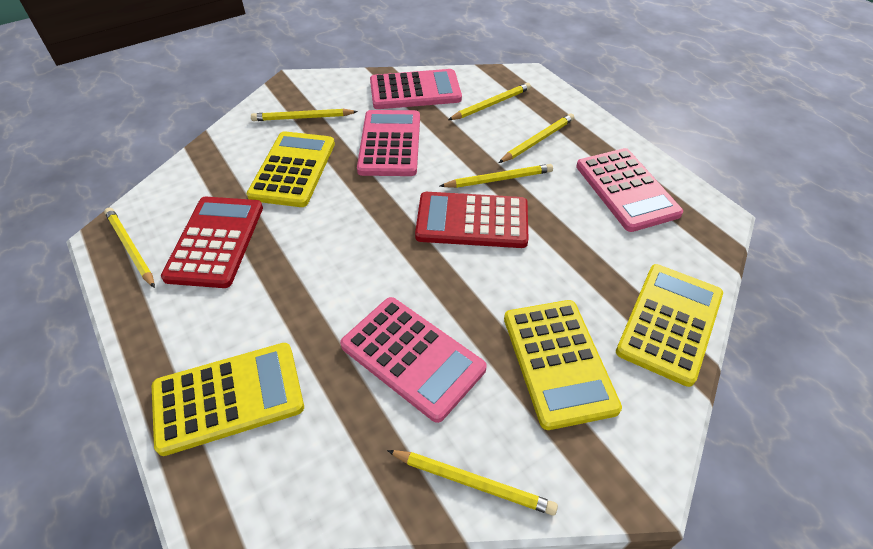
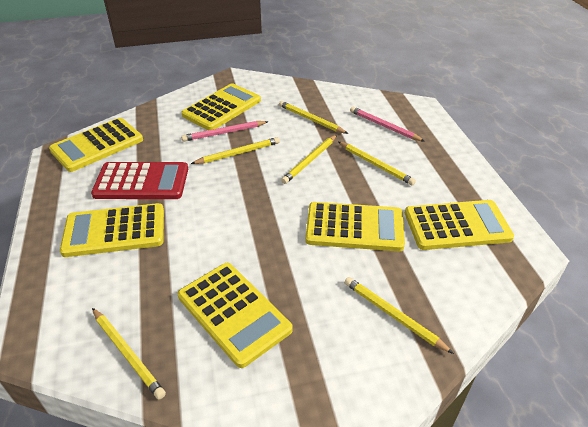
pink calculator: 4 -> 0
pink pencil: 0 -> 2
red calculator: 2 -> 1
yellow calculator: 4 -> 6

